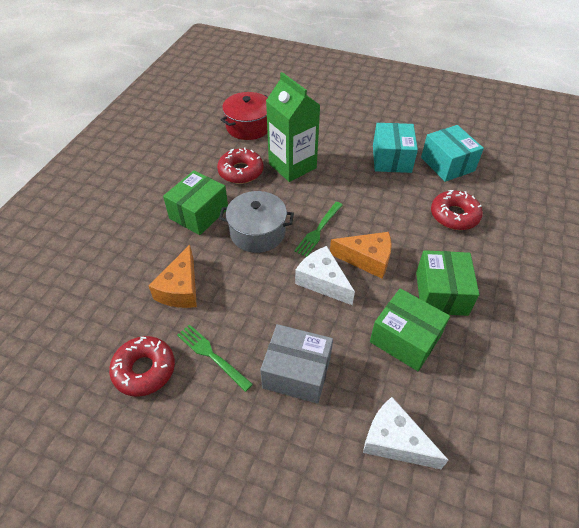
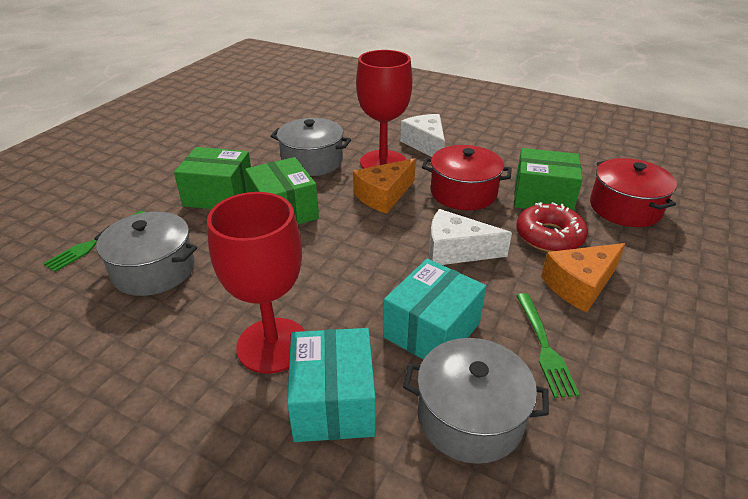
green carton: 1 -> 0
grey box: 1 -> 0
grey pot: 1 -> 3
red donut: 3 -> 1
red goblet: 0 -> 2
red pot: 1 -> 2

